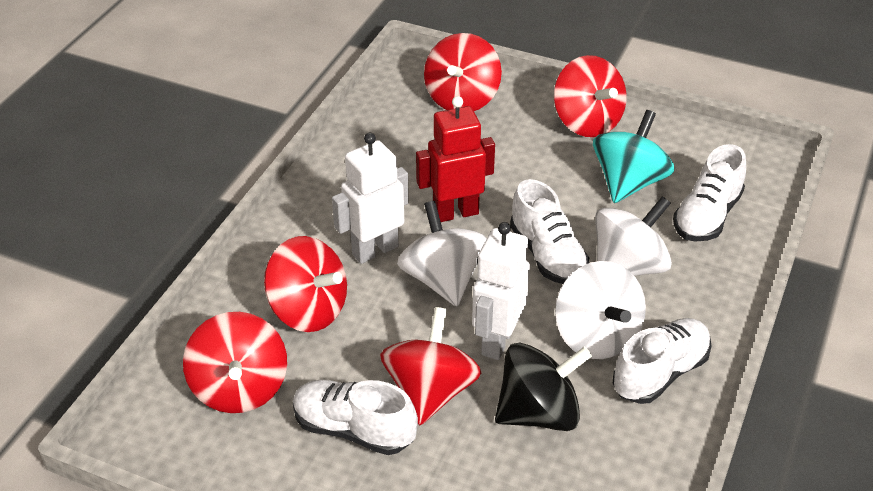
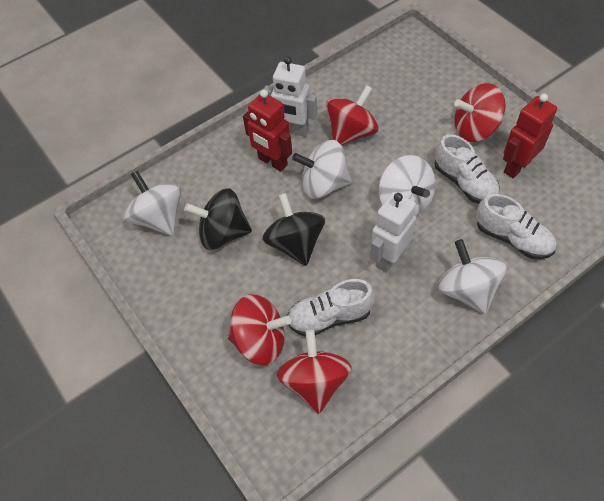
black spinning top: 1 -> 2
red robot: 1 -> 2
red spinning top: 5 -> 4
turquoise spinning top: 1 -> 0
white shoe: 4 -> 3
white spinning top: 3 -> 4

